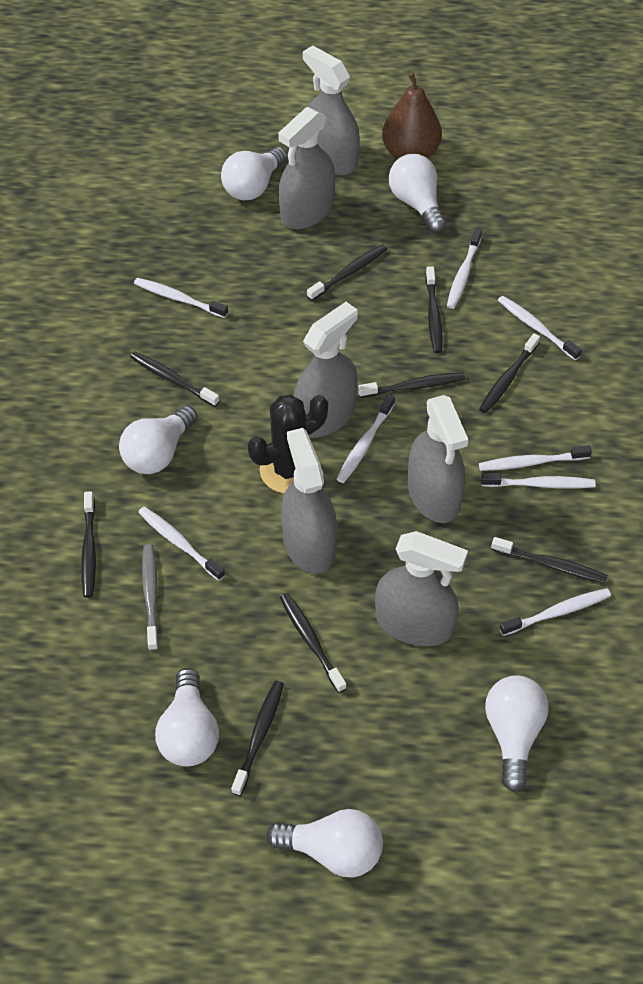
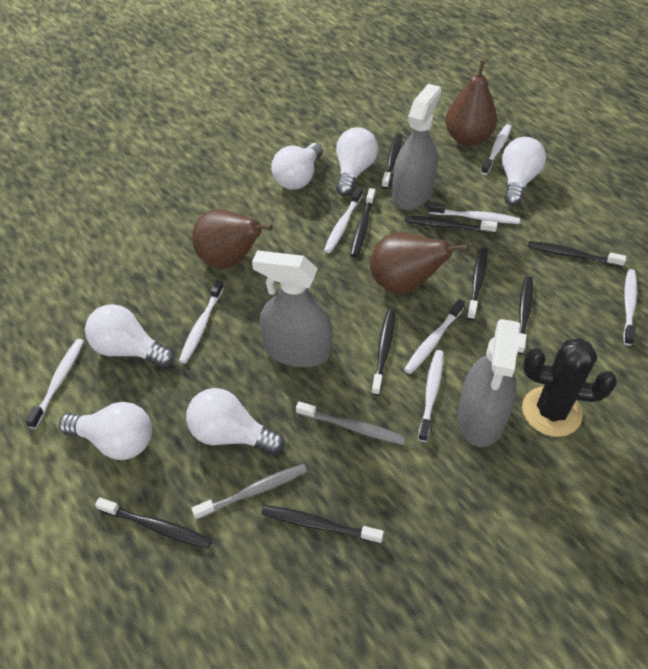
brown pear: 1 -> 3
grey spray bottle: 6 -> 3
grey toothbrush: 1 -> 2

